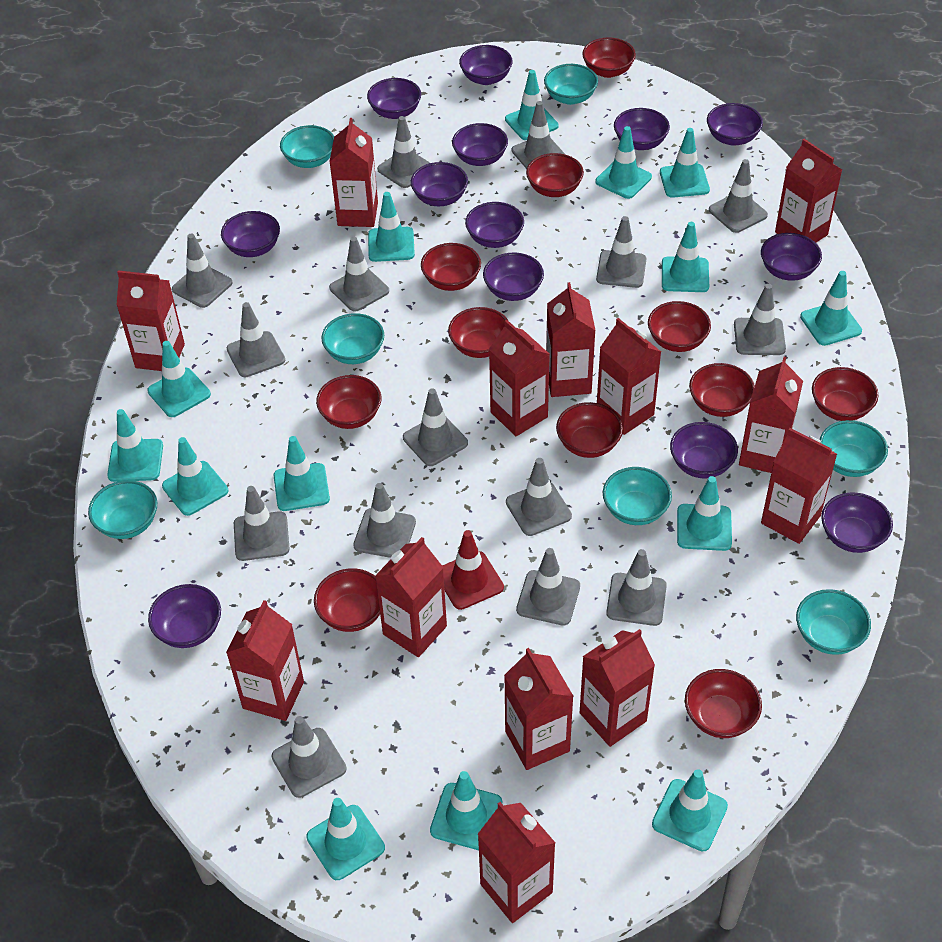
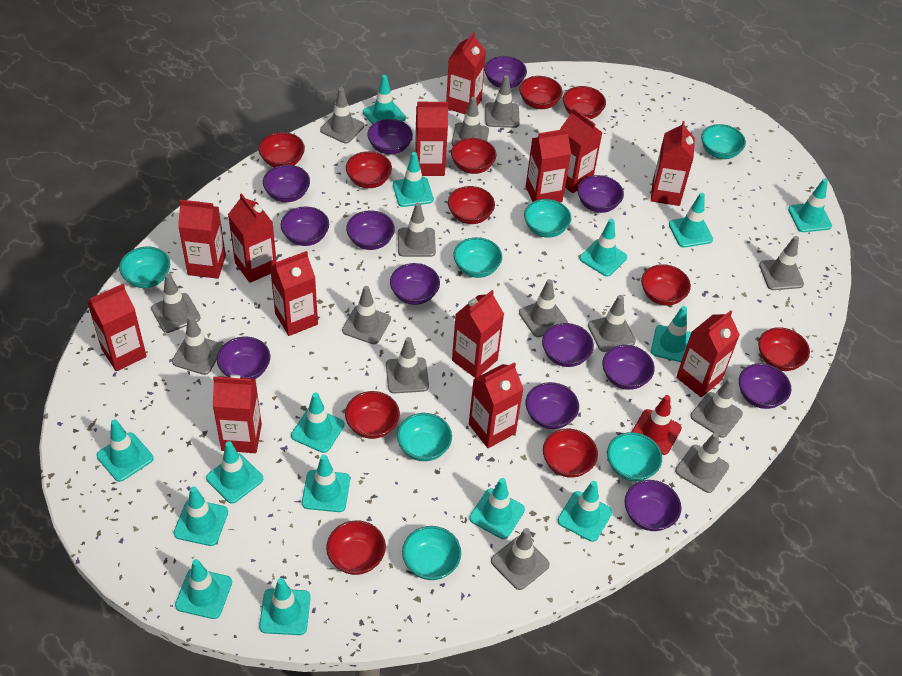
grey traffic cone: 15 -> 14
turquoise traffic cone: 14 -> 15

